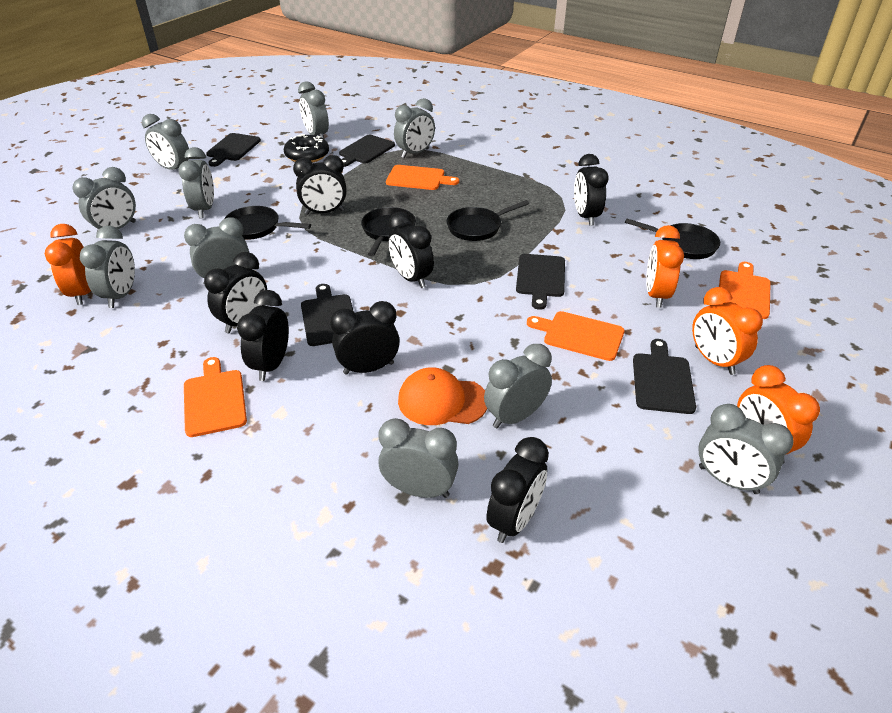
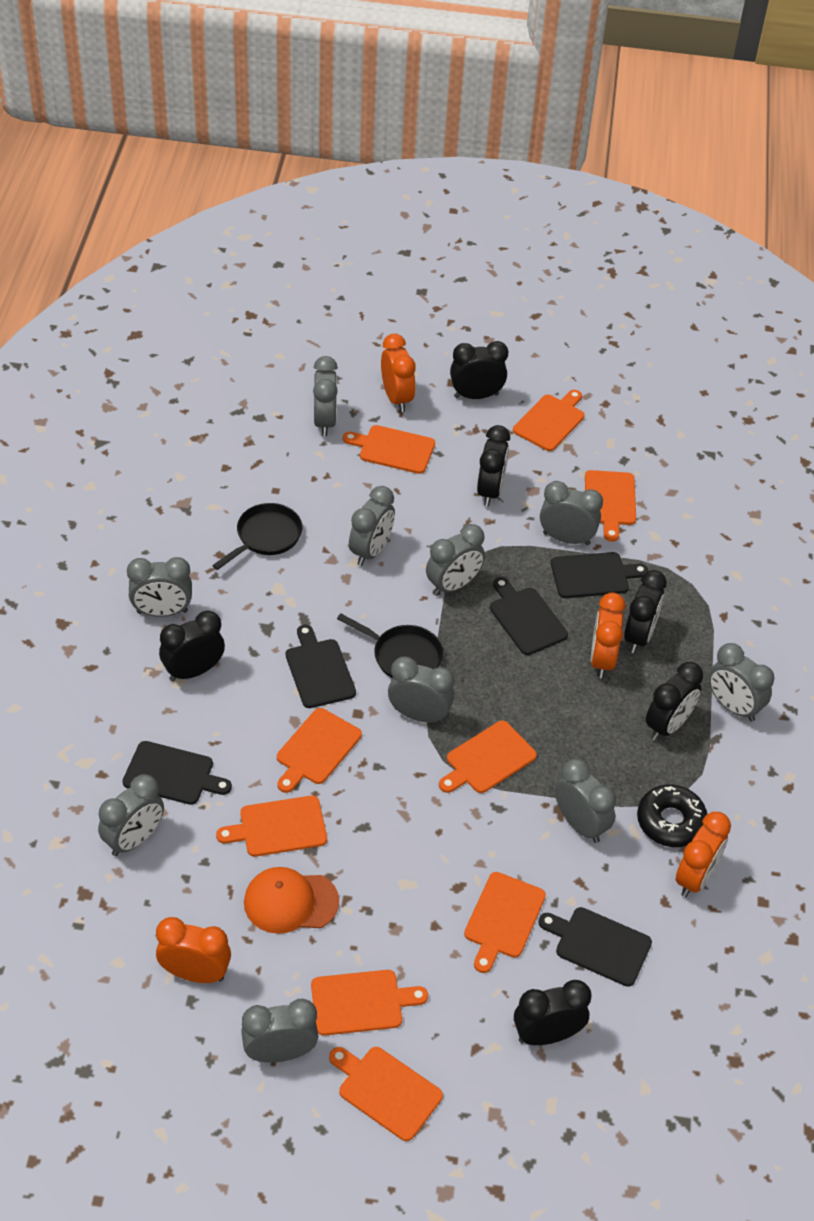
black clock: 7 -> 6
black pan: 4 -> 2
orange cutting board: 4 -> 9

